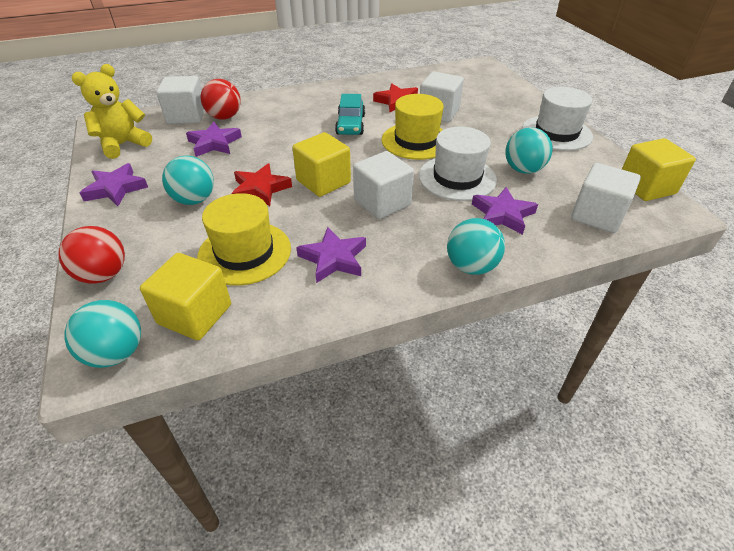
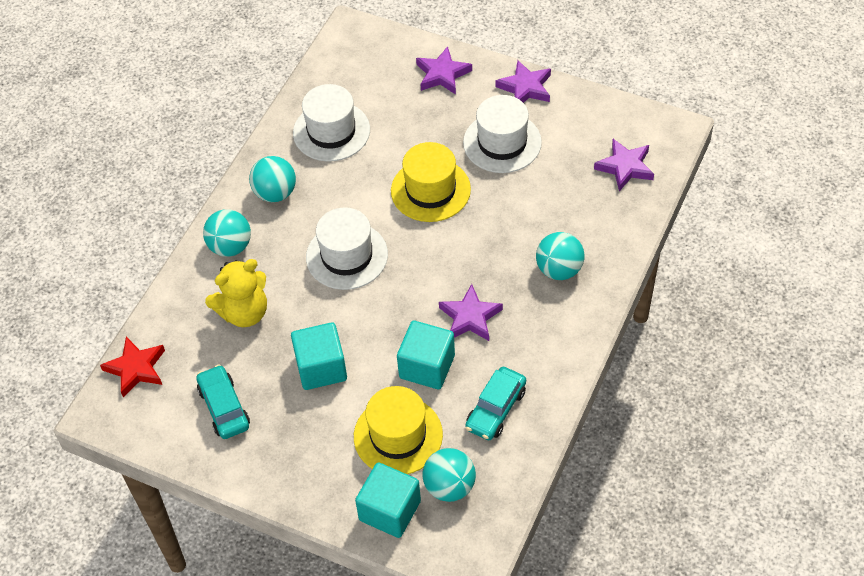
red ball: 2 -> 0
red star: 2 -> 1
turquoise car: 1 -> 2
turquoise cube: 0 -> 3
white cube: 4 -> 0
white hat: 2 -> 3
yellow cube: 3 -> 0

